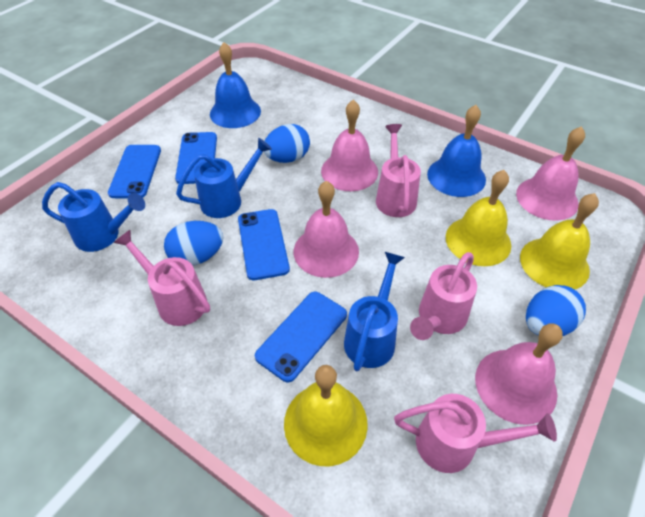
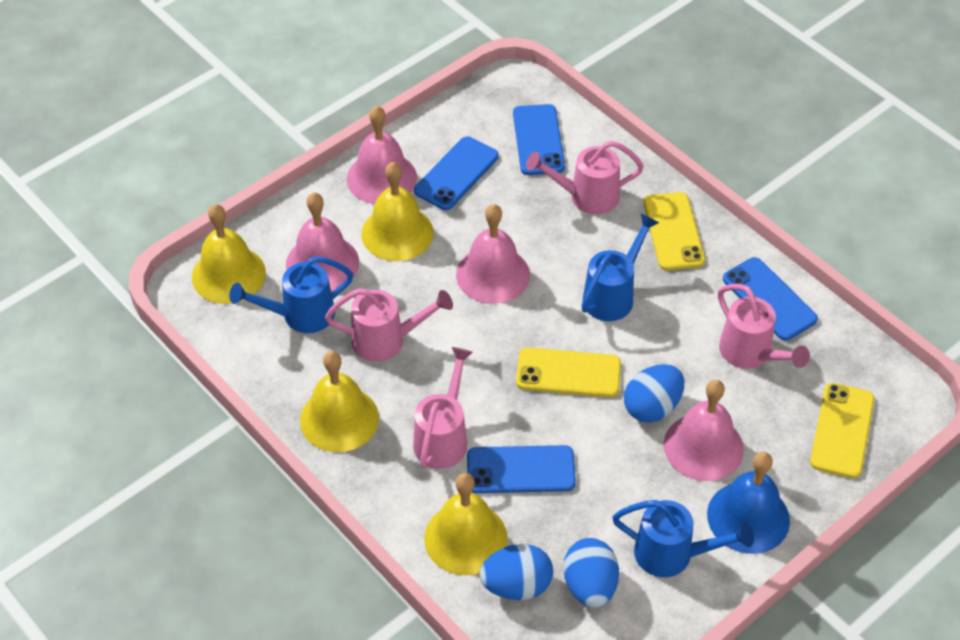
blue bell: 2 -> 1
yellow bell: 3 -> 4
yellow phone: 0 -> 3

